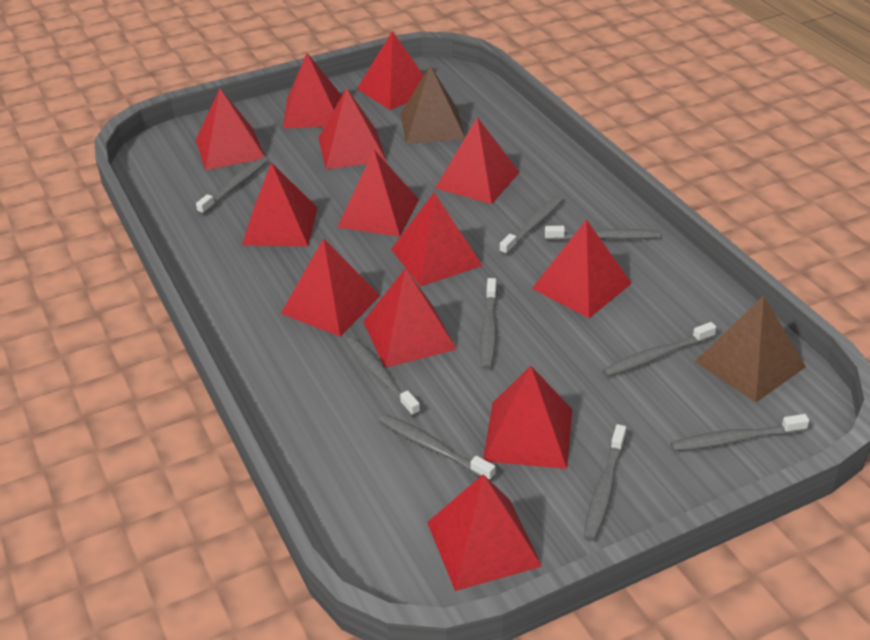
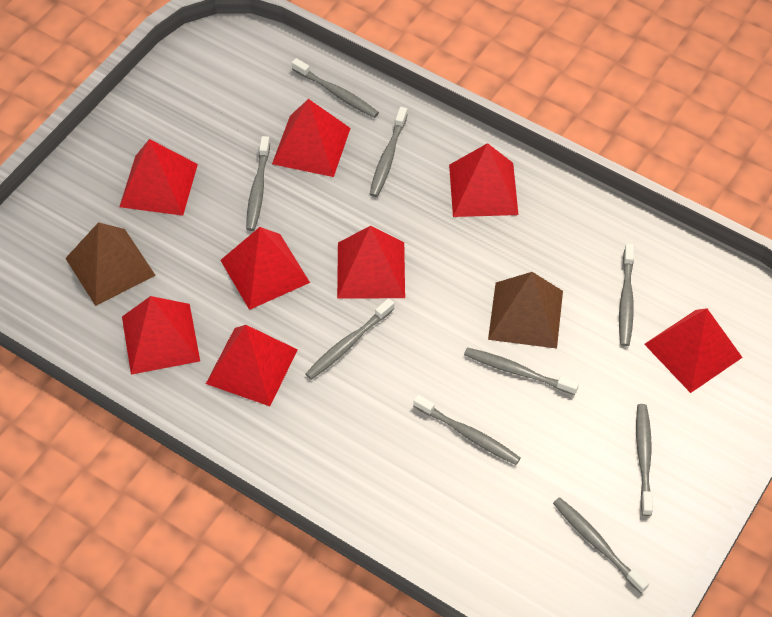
red pyramid: 13 -> 8

